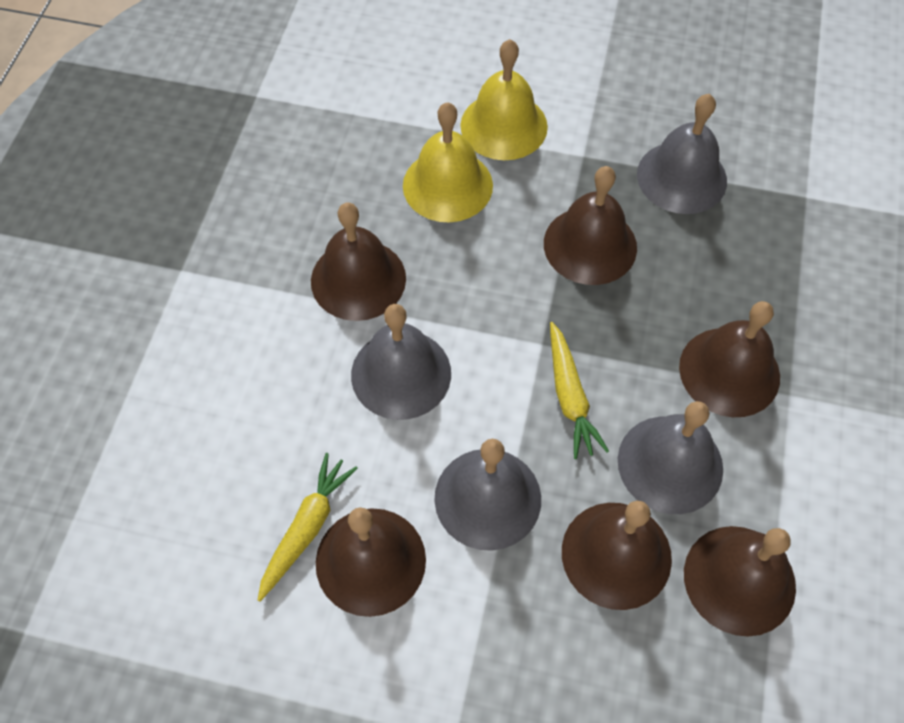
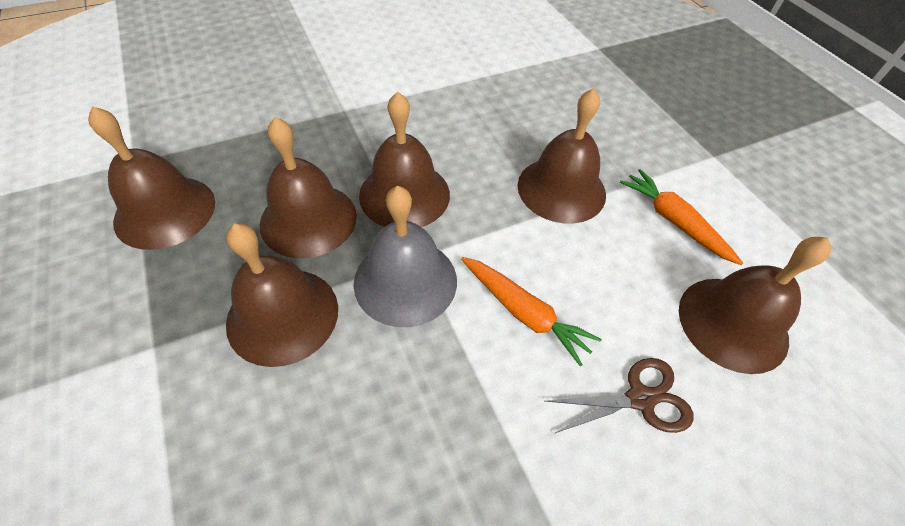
brown scissors: 0 -> 1
grey bell: 4 -> 1
orange carrot: 0 -> 2
yellow bell: 2 -> 0
yellow carrot: 2 -> 0

